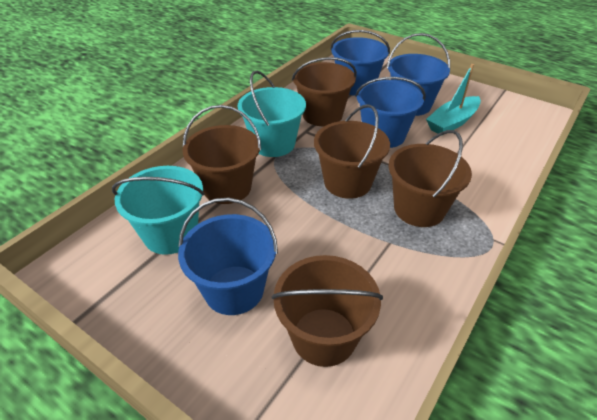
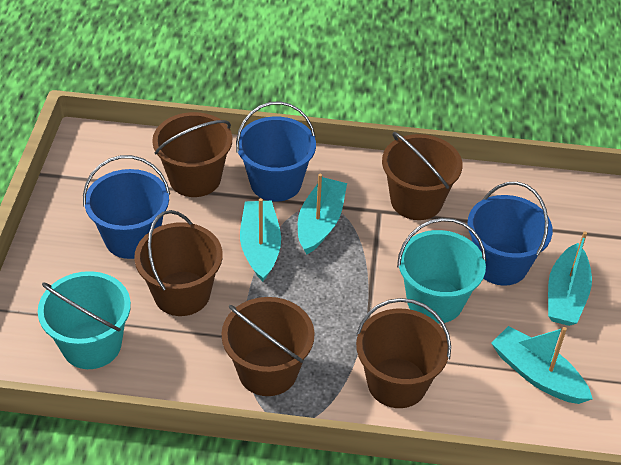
blue bucket: 4 -> 3
turquoise boat: 1 -> 4

